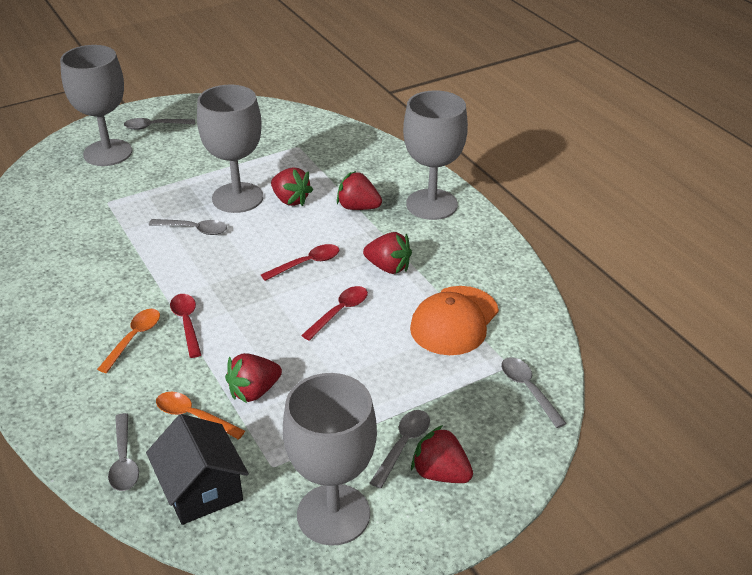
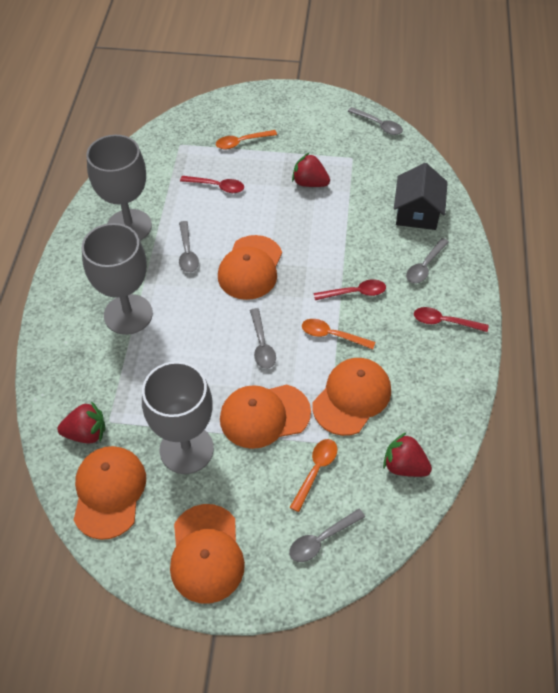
grey goblet: 4 -> 3
orange cap: 1 -> 5
orange spoon: 2 -> 3
red strawberry: 5 -> 3

